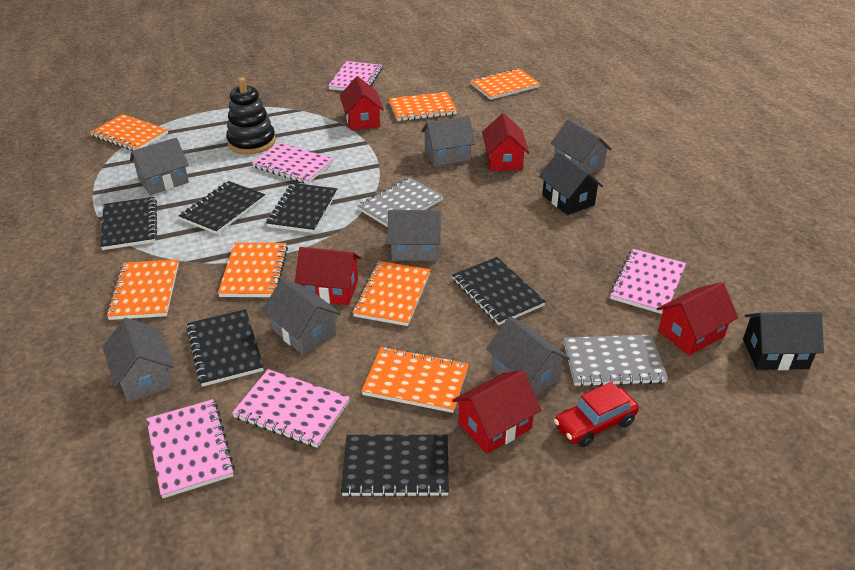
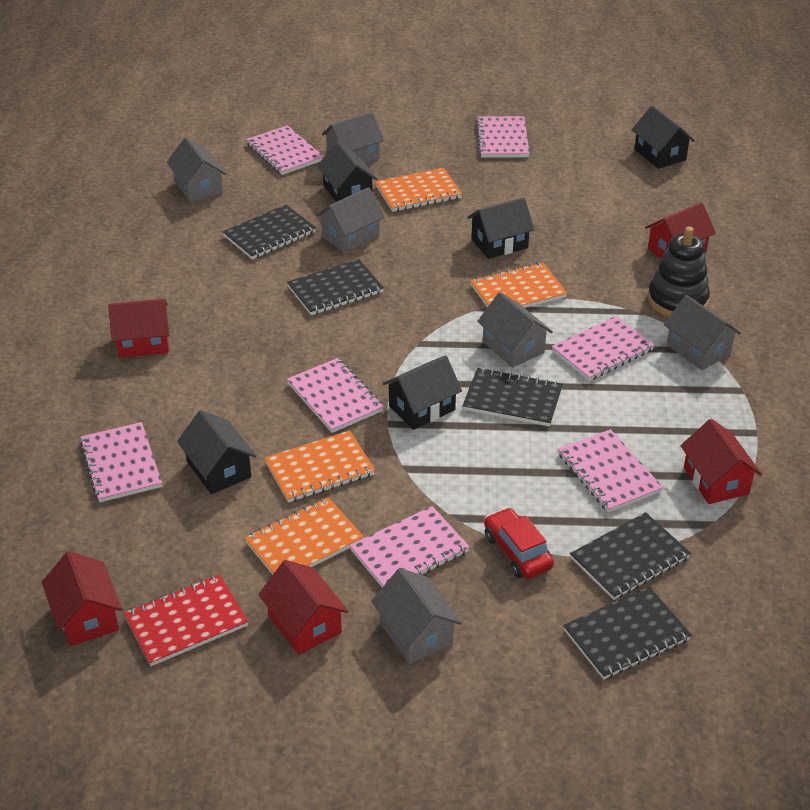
black house: 2 -> 5
black notebook: 6 -> 5
grey house: 7 -> 6
grey notebook: 2 -> 0
orange notebook: 7 -> 4
pink notebook: 5 -> 7
red notebook: 0 -> 1

